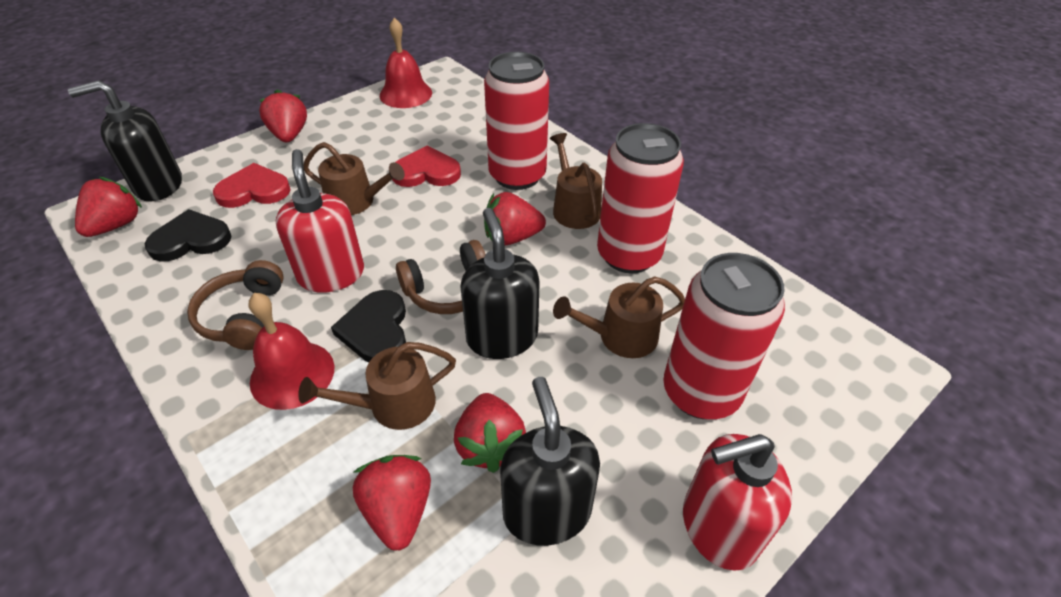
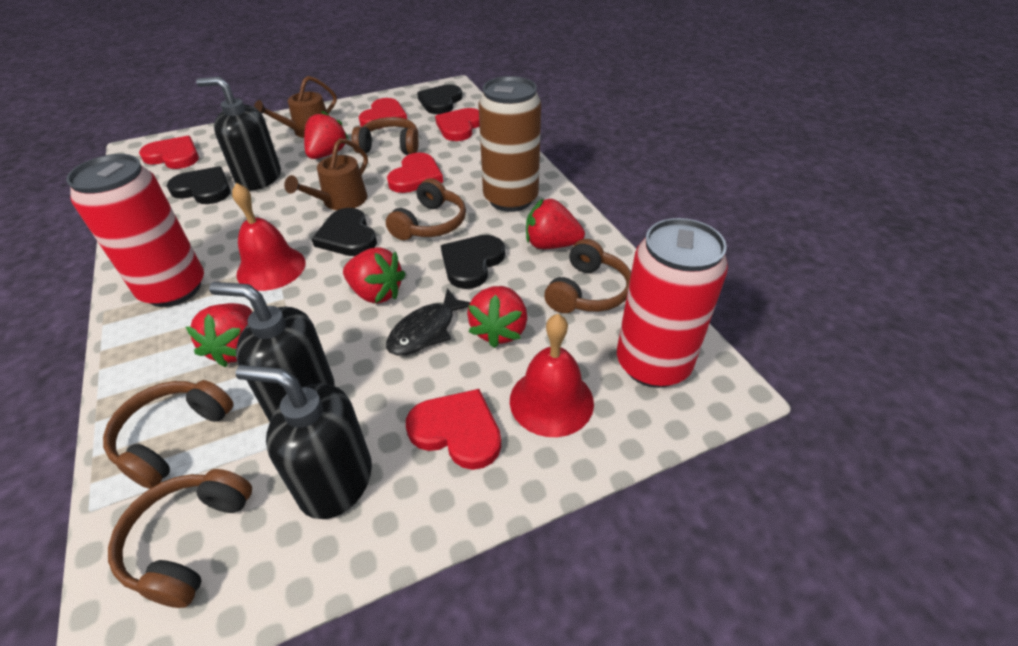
black fish: 0 -> 1
black heart: 2 -> 4
brown can: 0 -> 1
brown headphones: 2 -> 5
brown watering can: 4 -> 2
red can: 3 -> 2
red heart: 2 -> 5
red soap dispenser: 2 -> 0

